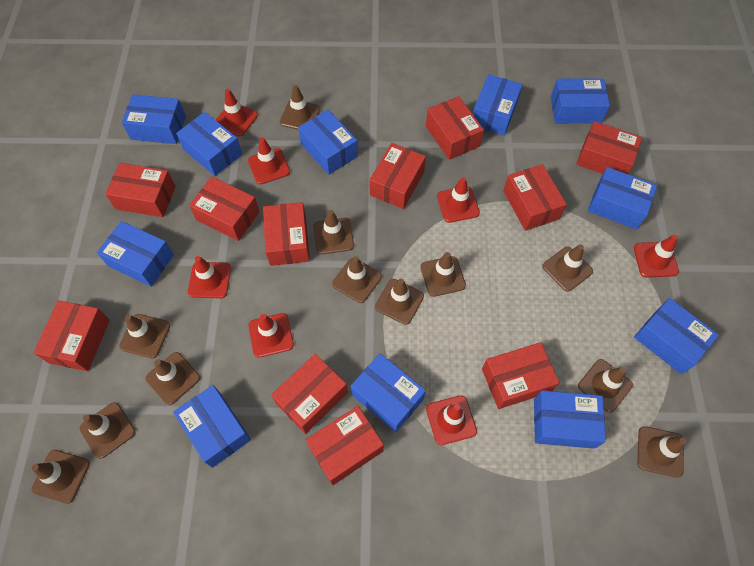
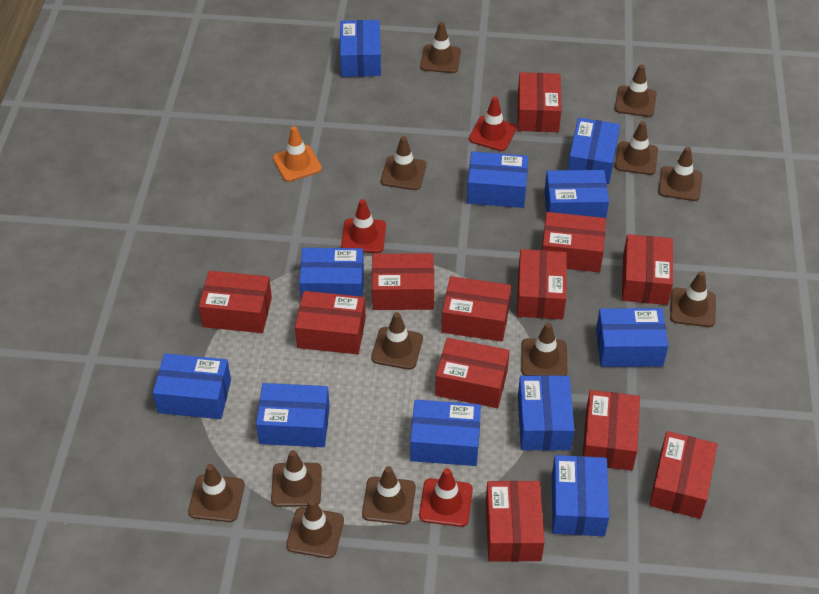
orange traffic cone: 0 -> 1
red box: 11 -> 12
red traffic cone: 7 -> 3

